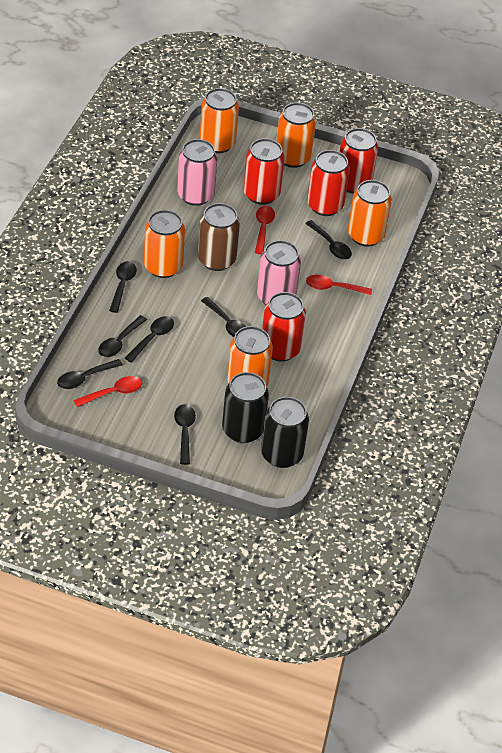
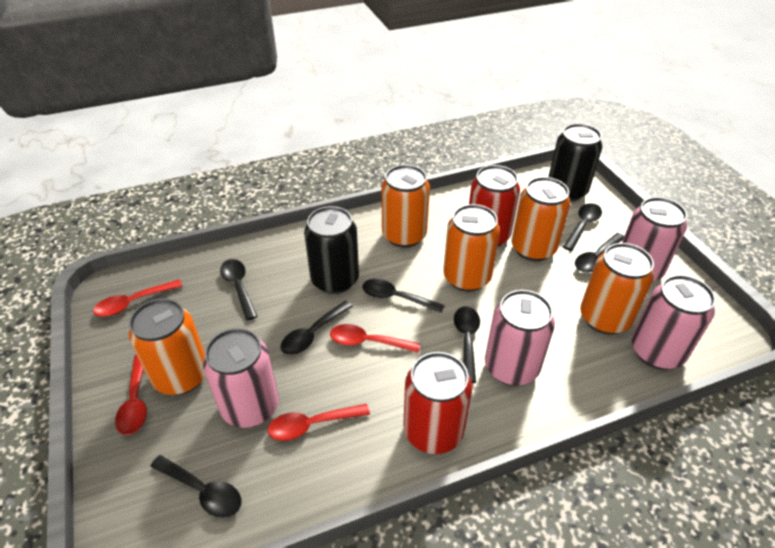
brown can: 1 -> 0
pink can: 2 -> 4
red can: 4 -> 2
red spoon: 3 -> 4

